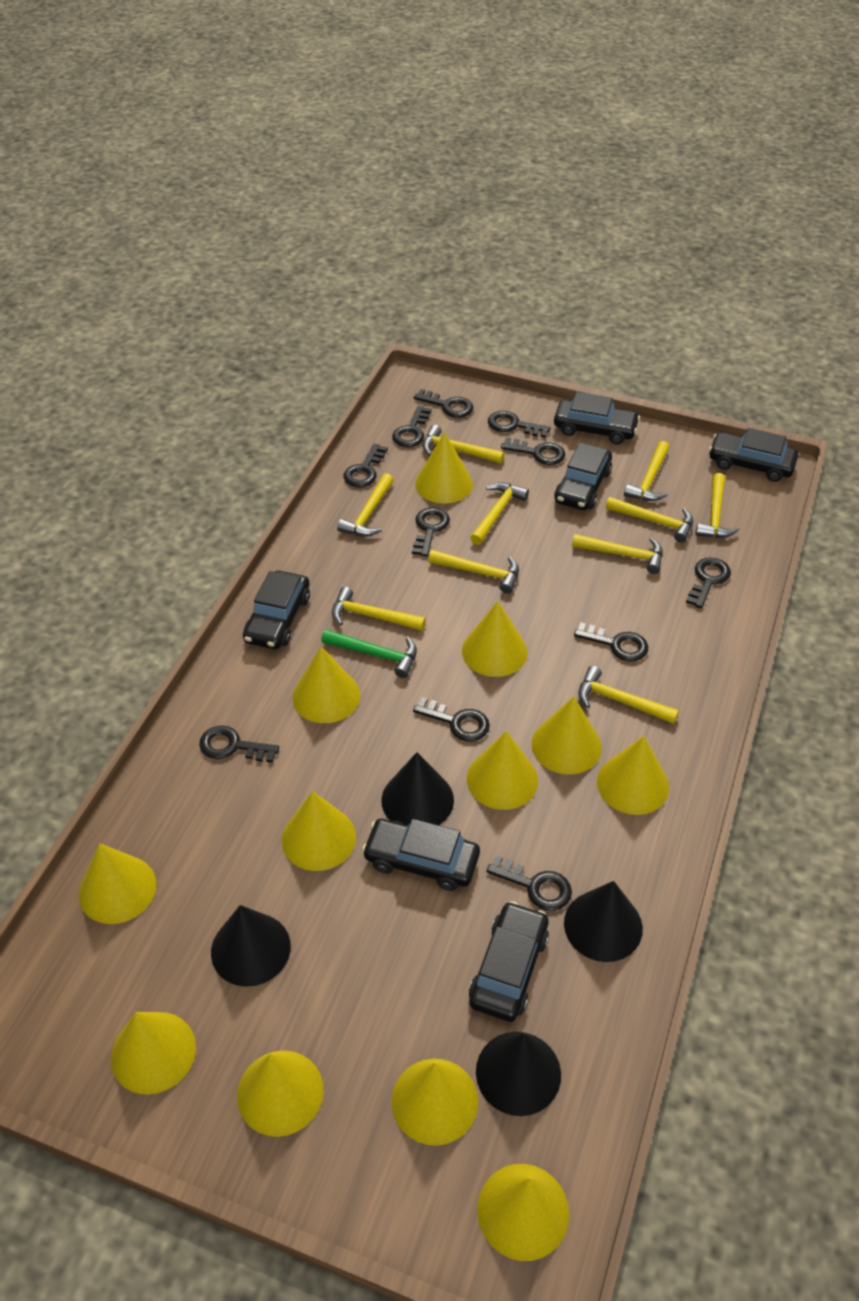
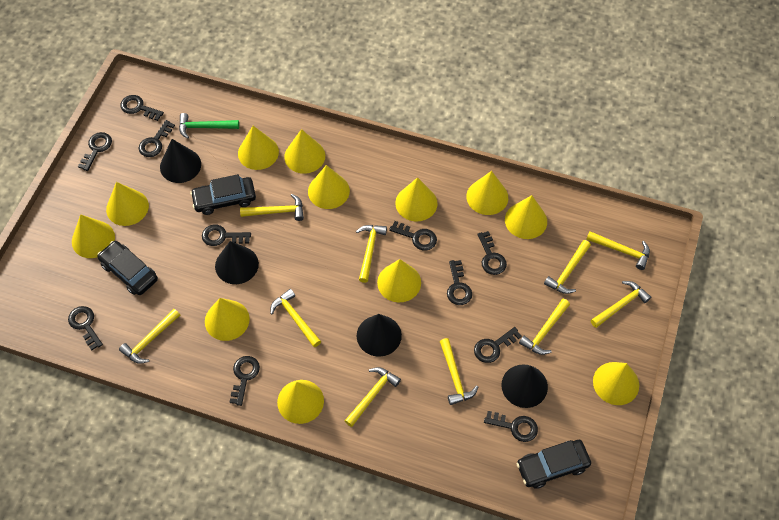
black car: 6 -> 3

